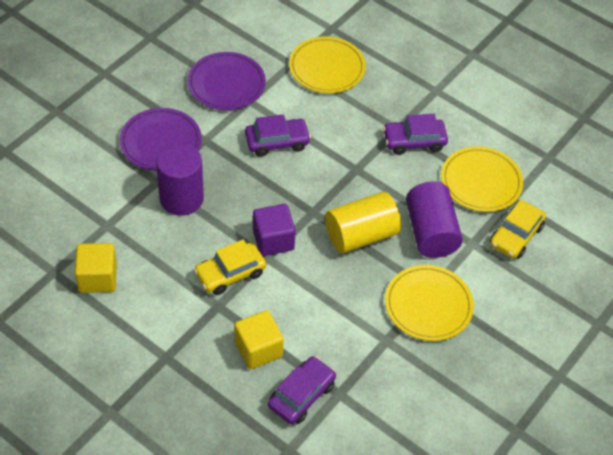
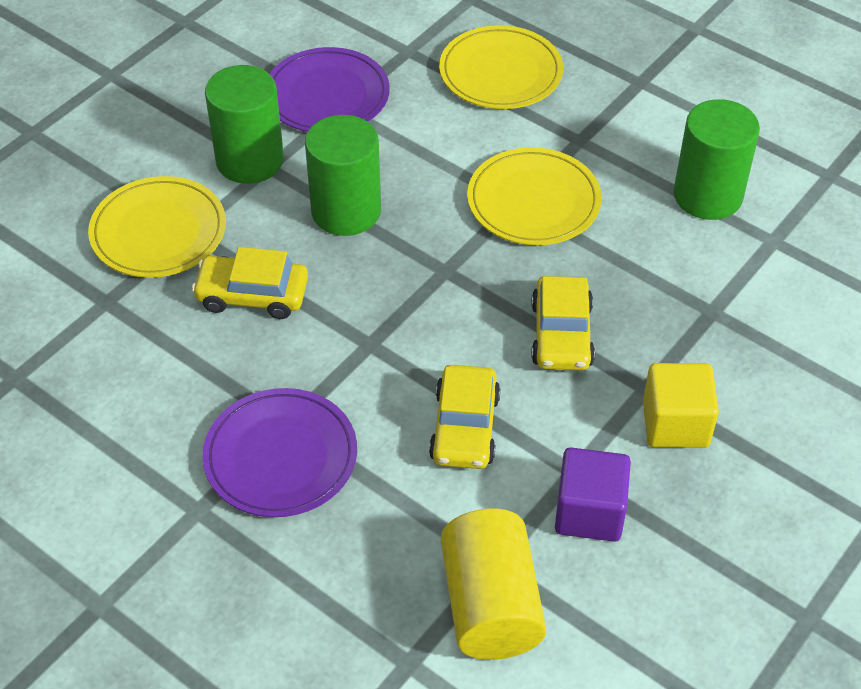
green cylinder: 0 -> 3
purple car: 3 -> 0
purple cylinder: 2 -> 0
yellow car: 2 -> 3
yellow cube: 2 -> 1

